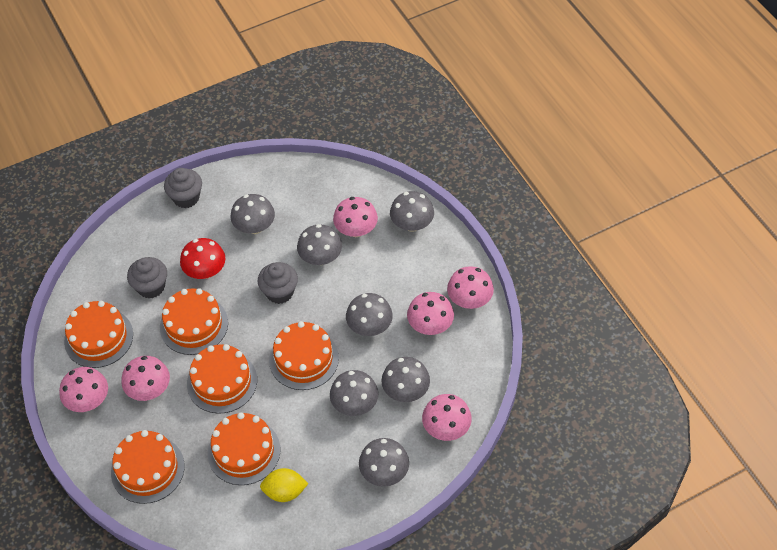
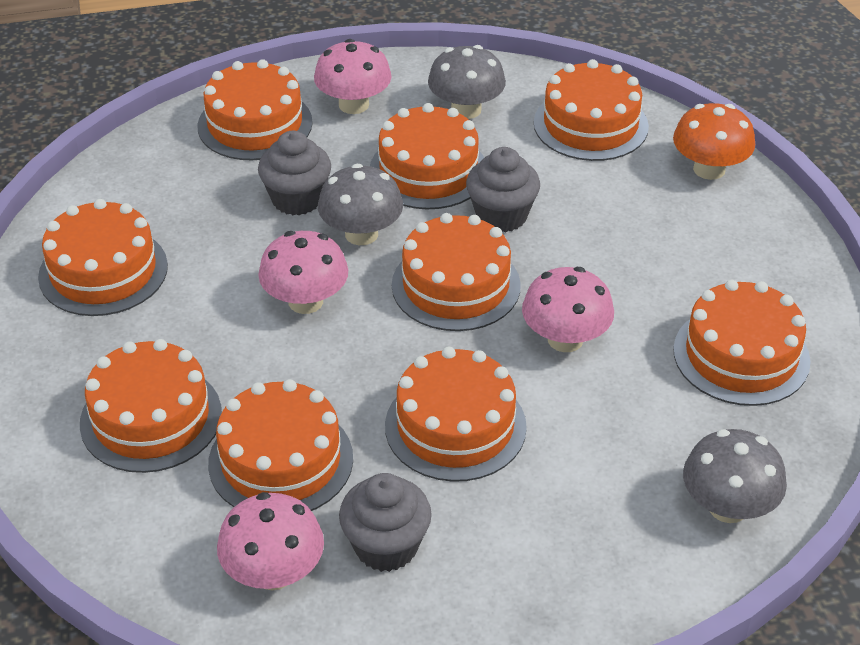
grey mushroom: 7 -> 3
orange cake: 6 -> 9
orange mushroom: 0 -> 1
pink mushroom: 6 -> 4
red mushroom: 1 -> 0
yellow lemon: 1 -> 0

